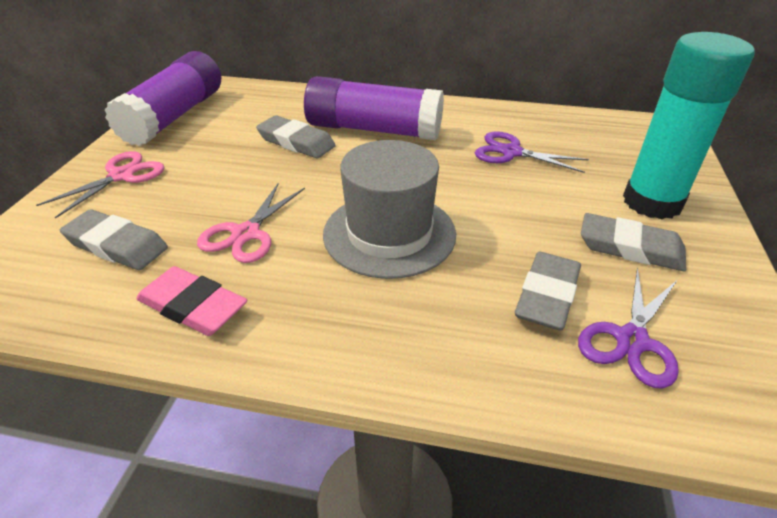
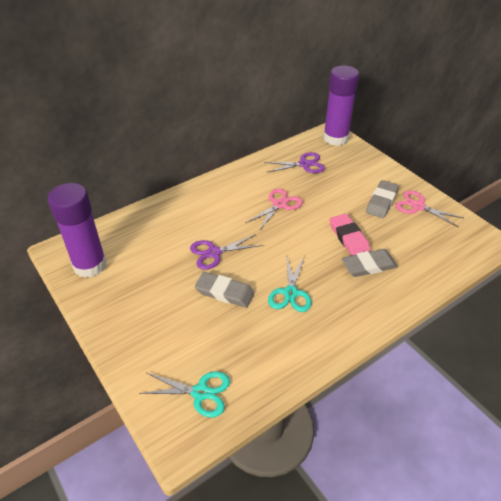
grey eraser: 4 -> 3
grey hat: 1 -> 0
turquoise glue stick: 1 -> 0
turquoise scissors: 0 -> 2

